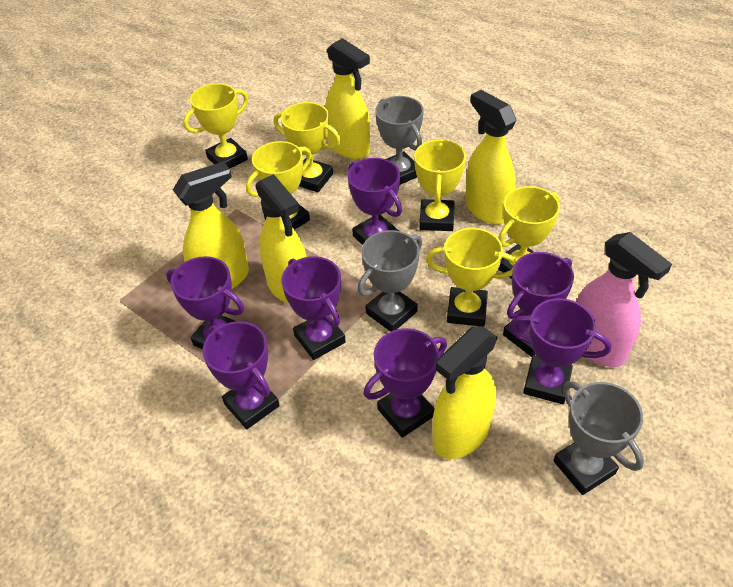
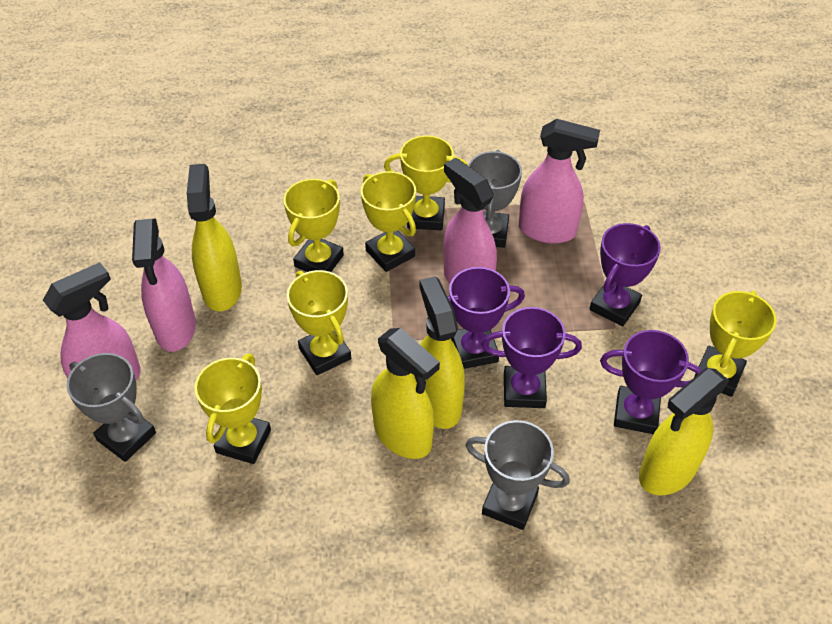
pink spray bottle: 1 -> 4
purple trophy: 7 -> 4
yellow spray bottle: 5 -> 4

